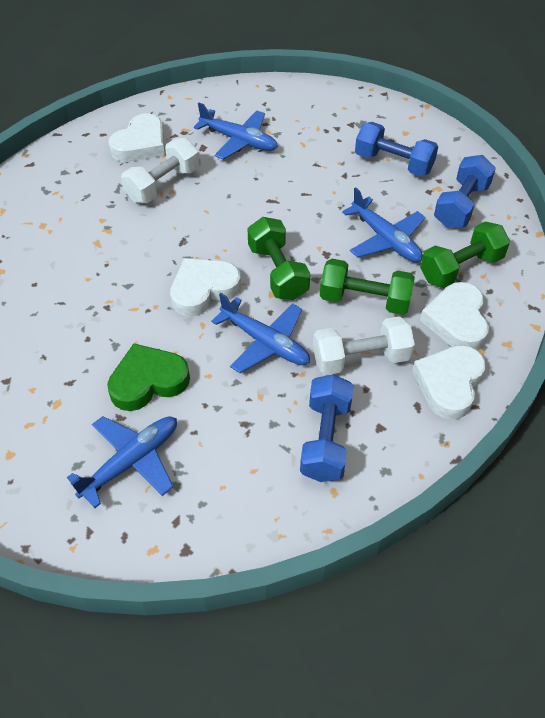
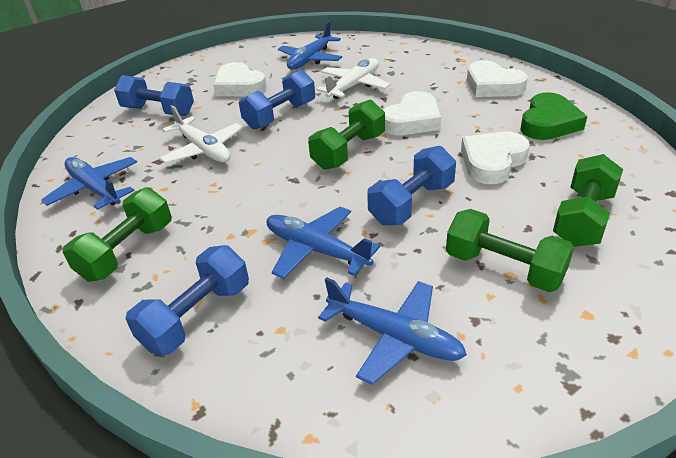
blue dumbbell: 3 -> 4
green dumbbell: 3 -> 4
white dumbbell: 2 -> 0
white plane: 0 -> 2

